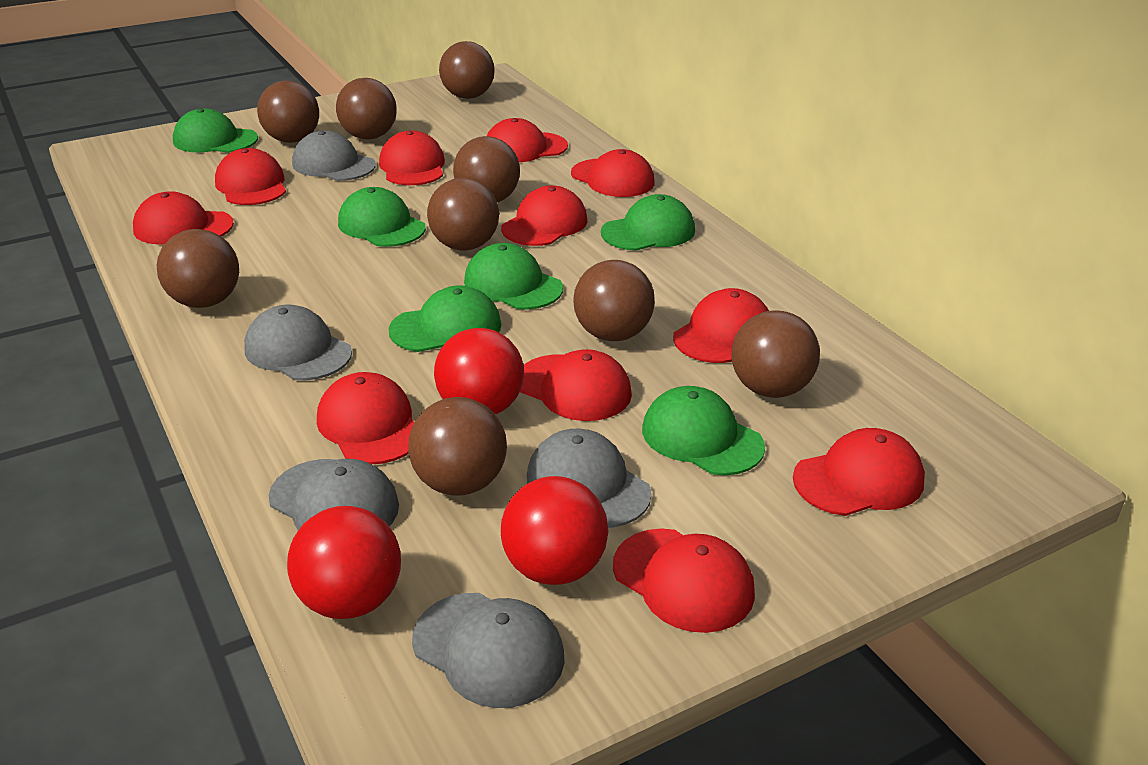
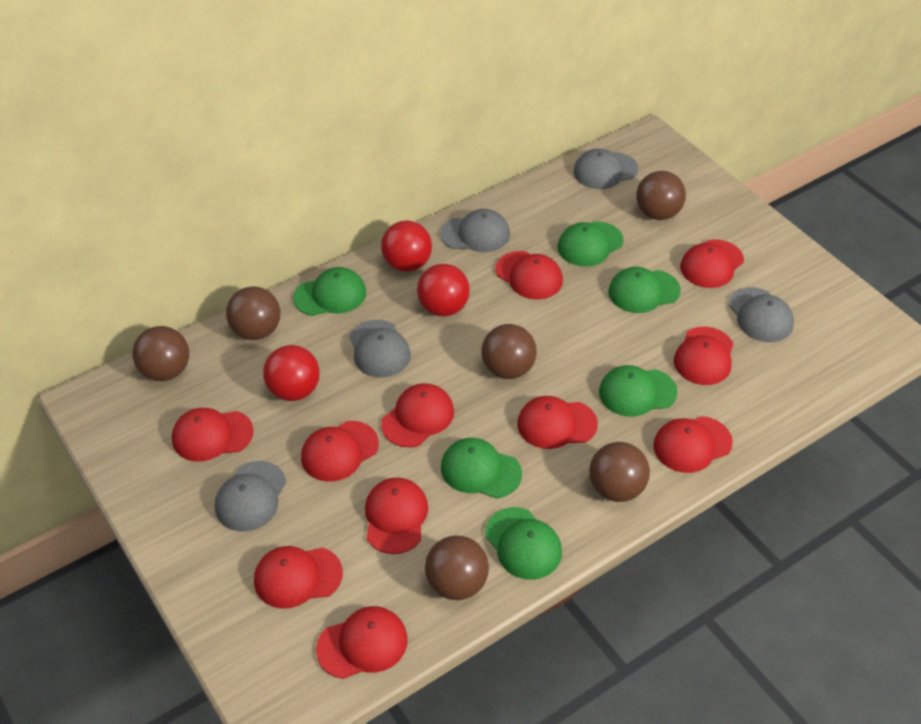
brown ball: 9 -> 6

